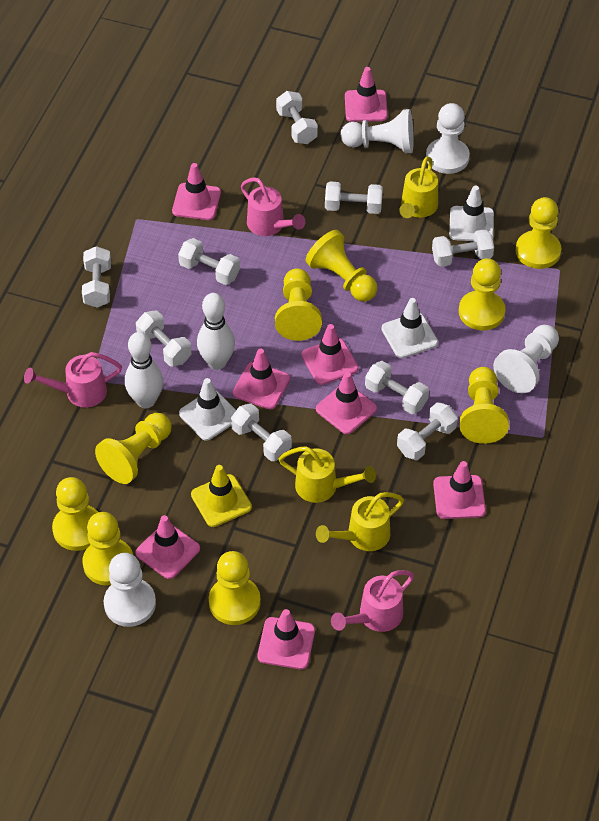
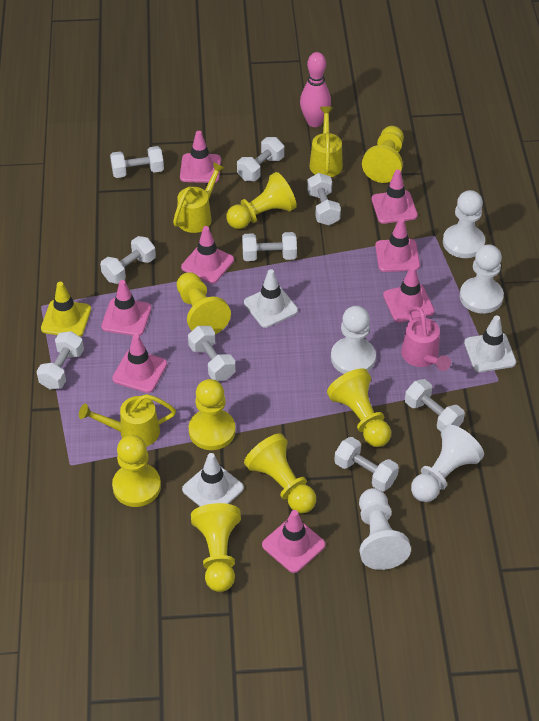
pink bowling pin: 0 -> 1
pink watering can: 3 -> 1
white bowling pin: 2 -> 0
white pawn: 4 -> 5
yellow pawn: 9 -> 8

